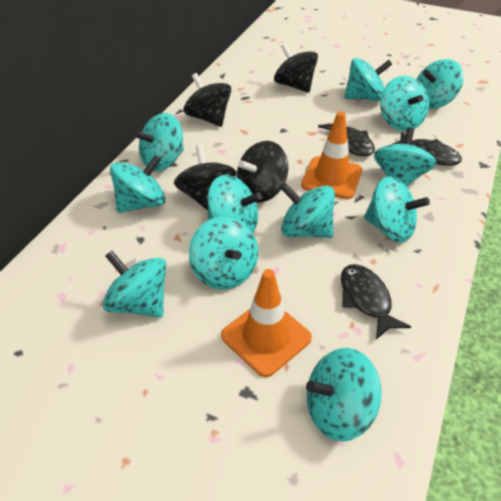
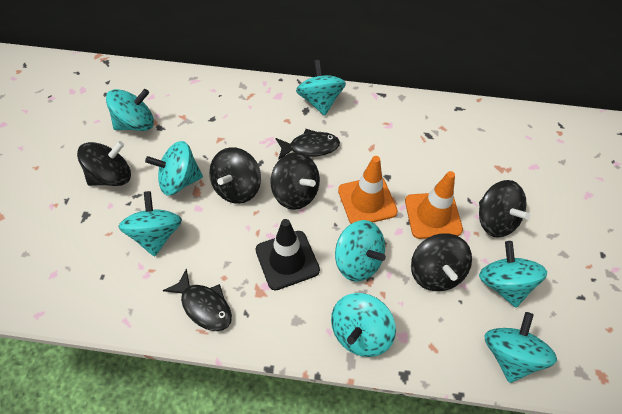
black fish: 3 -> 2
black spinning top: 4 -> 5
black traffic cone: 0 -> 1
turquoise spinning top: 12 -> 8

